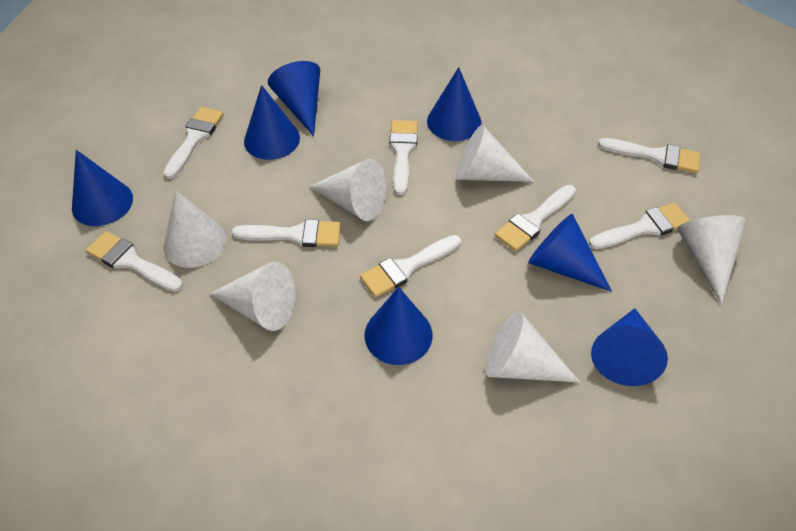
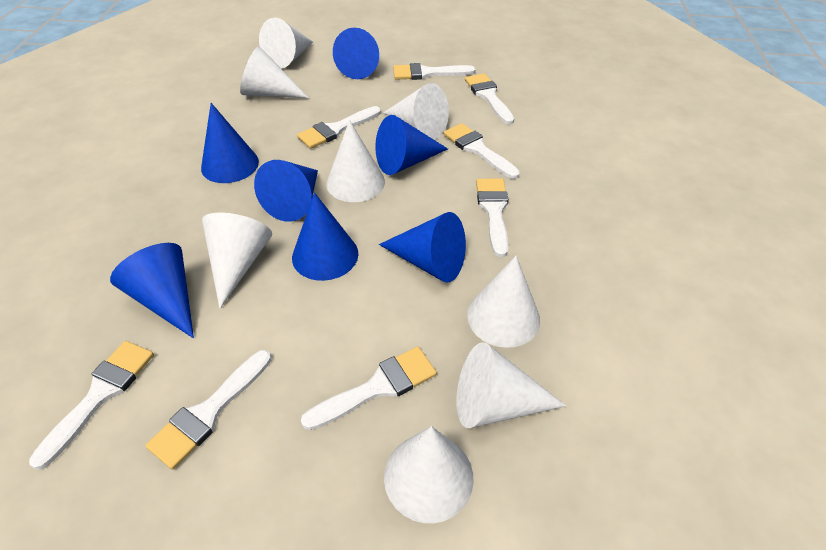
white cone: 6 -> 8

